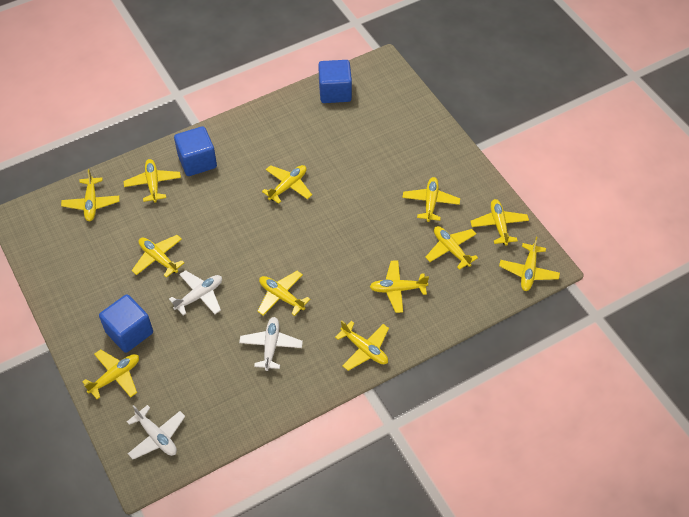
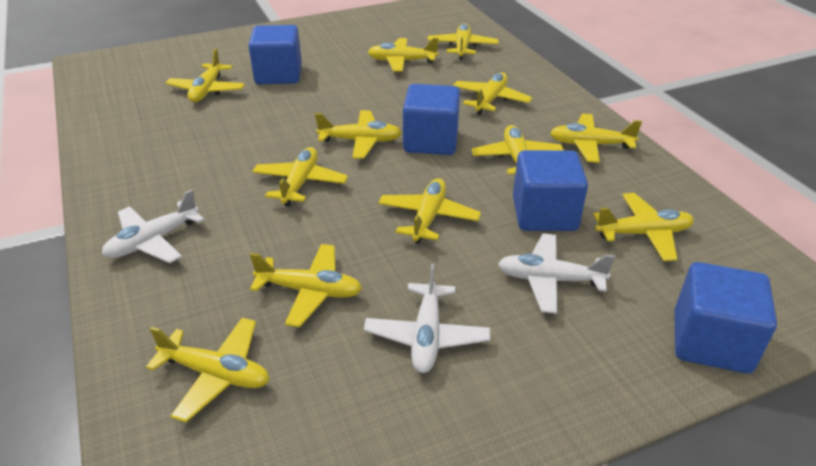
blue cube: 3 -> 4

